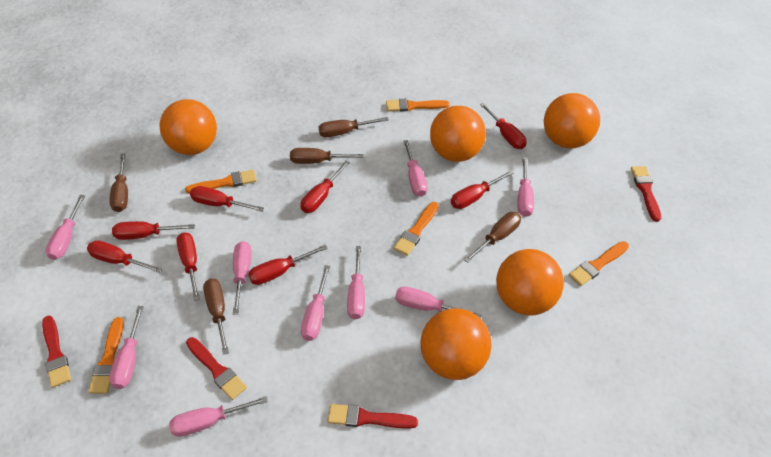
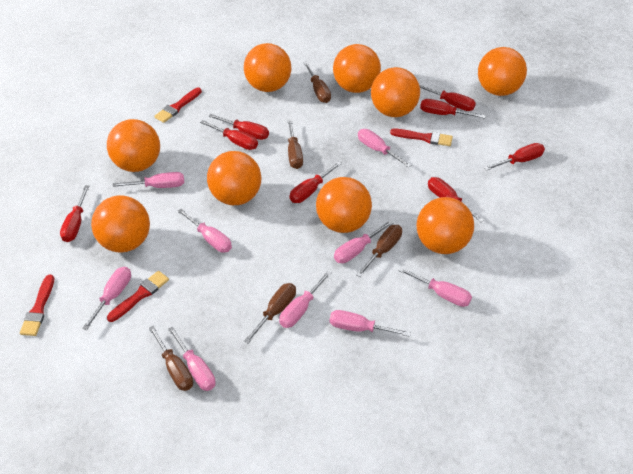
orange ball: 5 -> 9
orange brush: 5 -> 0

